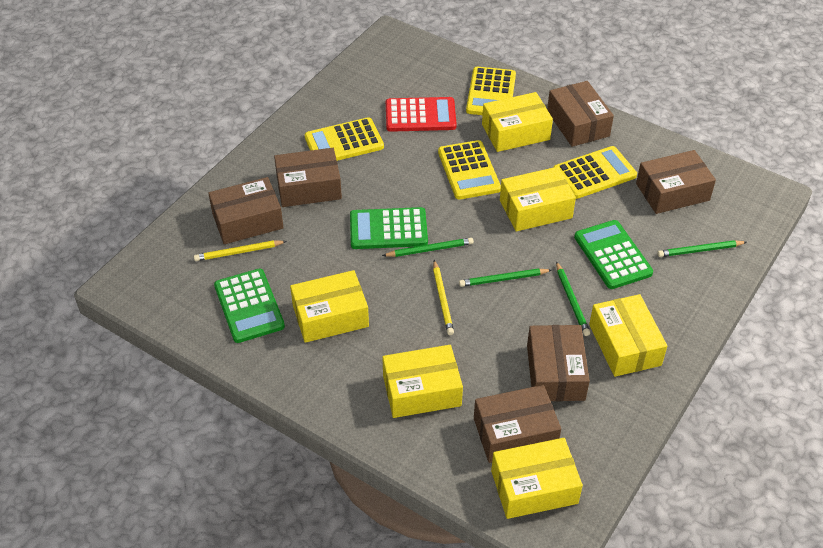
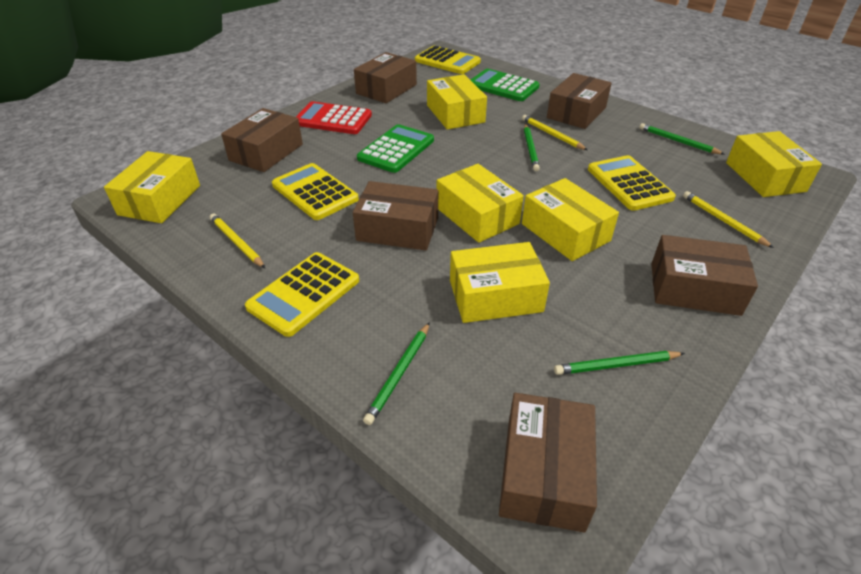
green calculator: 3 -> 2
yellow pencil: 2 -> 3

